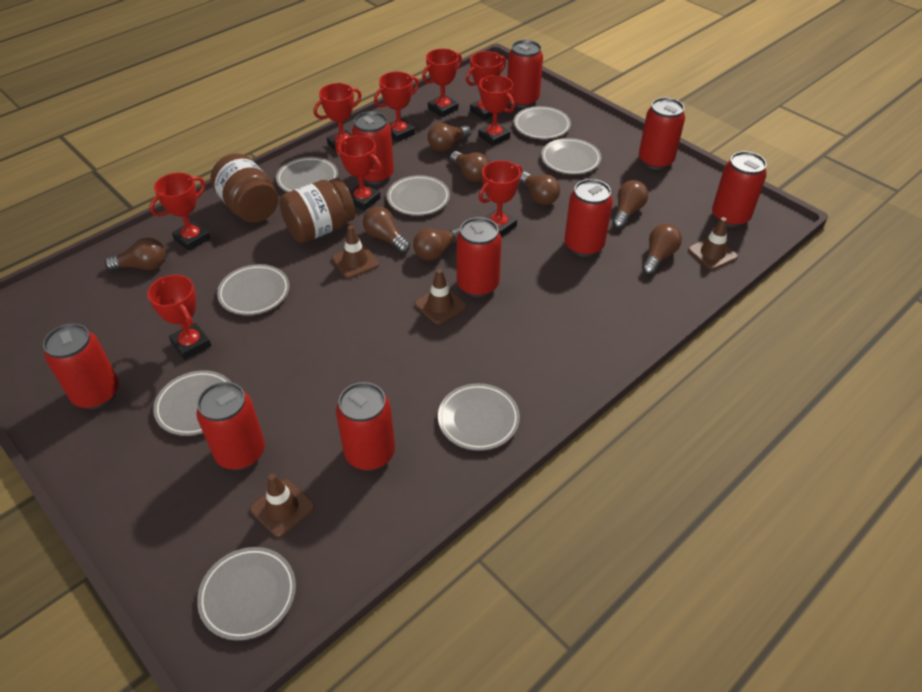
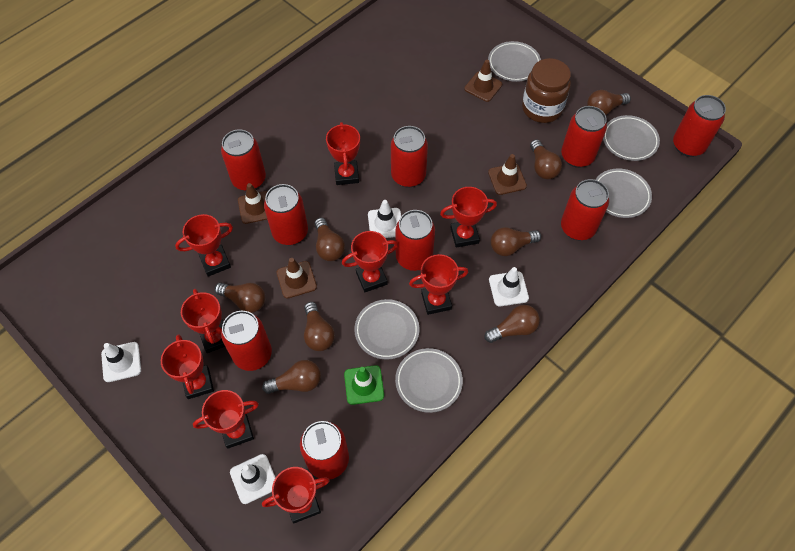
brown jar: 2 -> 1
green traffic cone: 0 -> 1
grey plate: 8 -> 5
white traffic cone: 0 -> 4

